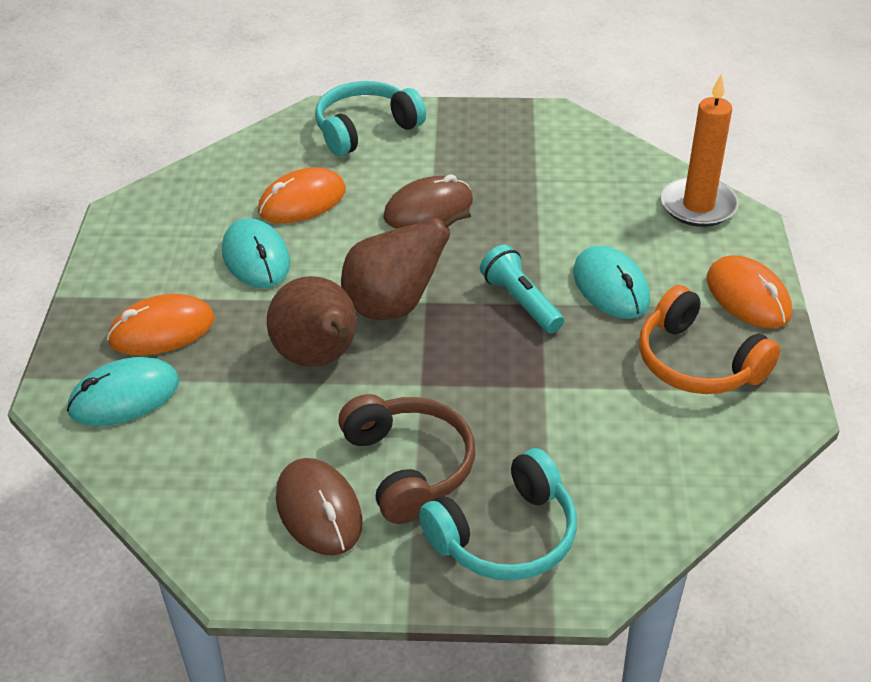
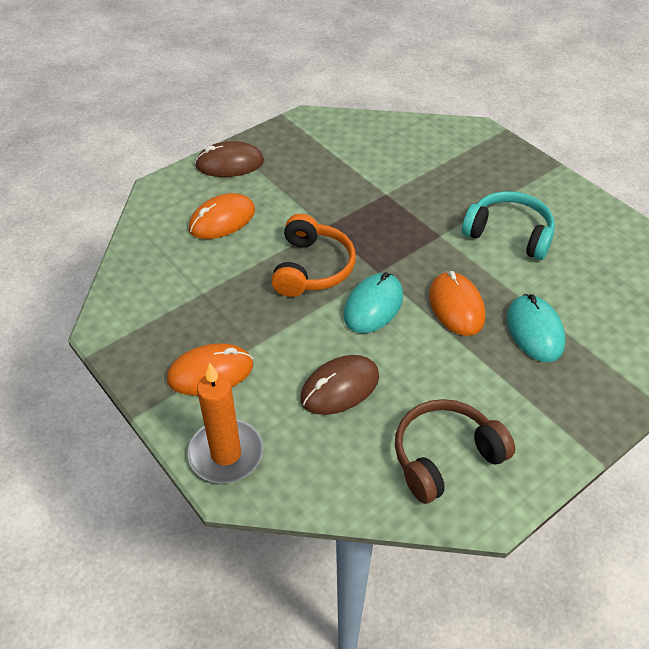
brown pear: 2 -> 0
turquoise flashlight: 1 -> 0
turquoise headphones: 2 -> 1
turquoise mouse: 3 -> 2

